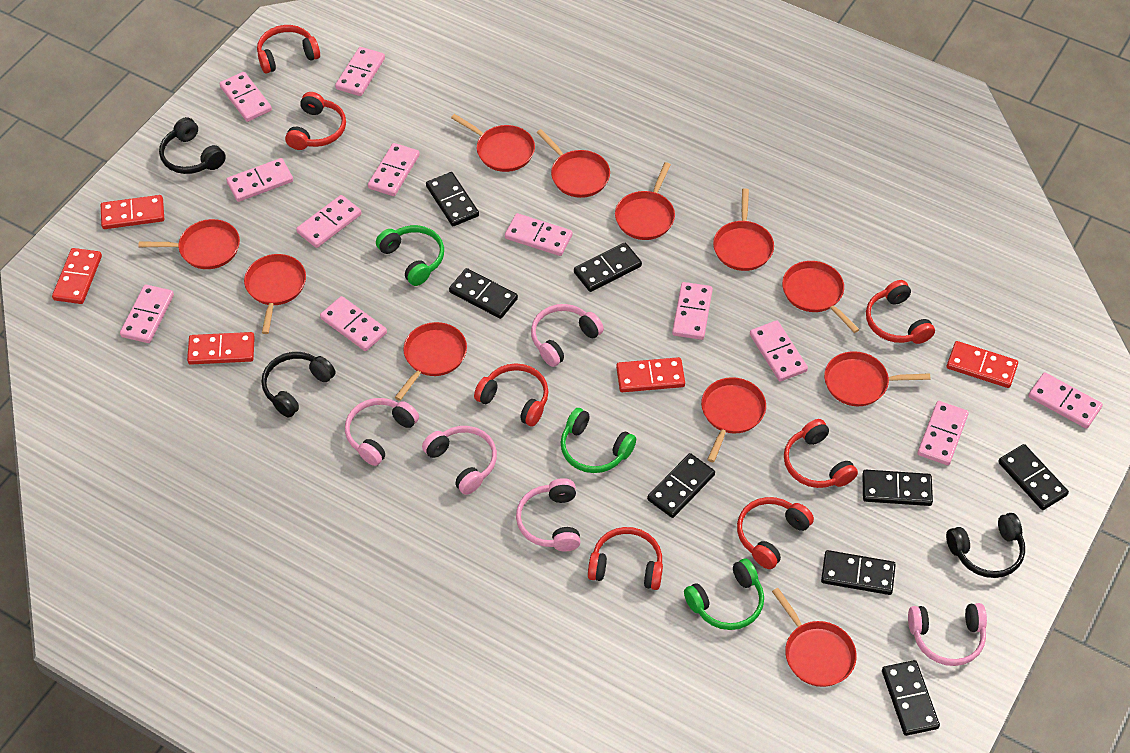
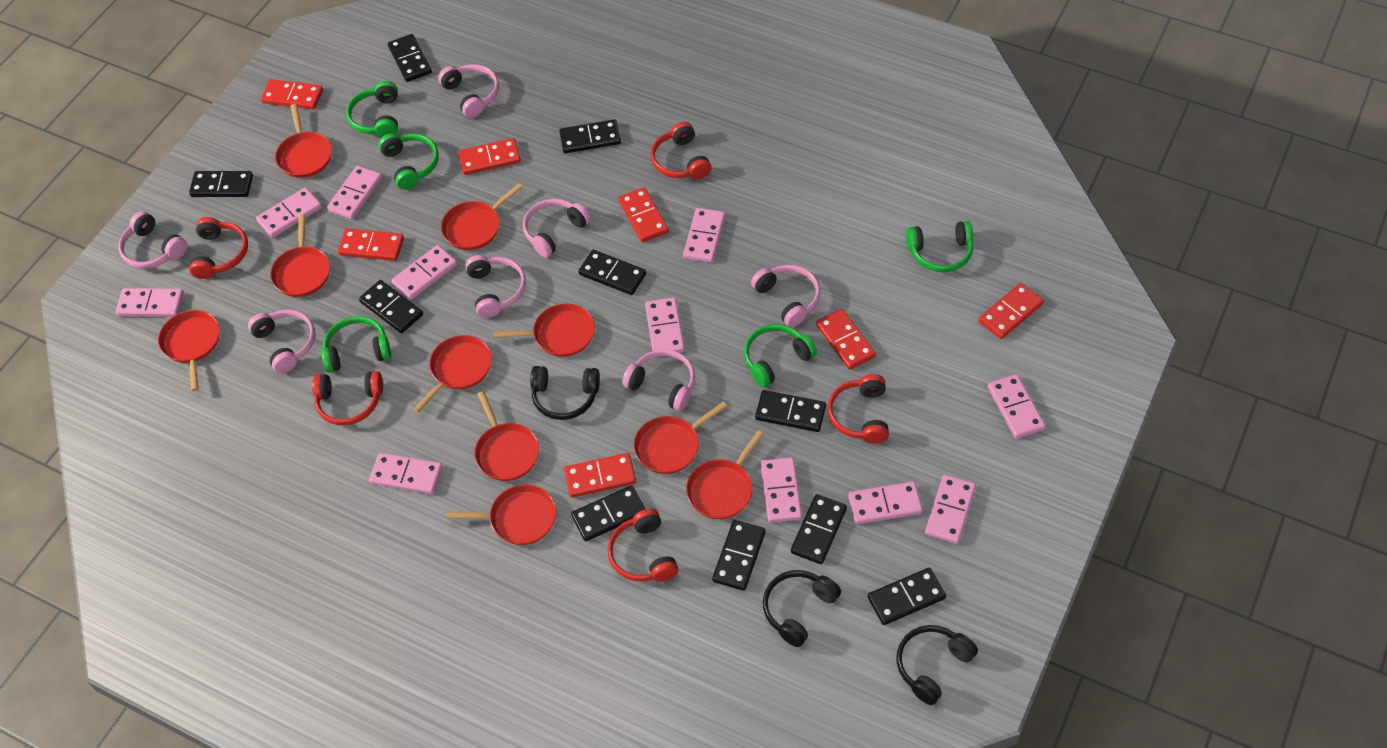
black domino: 8 -> 10
green headphones: 3 -> 5
pink domino: 12 -> 11
pink headphones: 5 -> 7
red domino: 5 -> 7
red headphones: 7 -> 5
red pan: 11 -> 10

